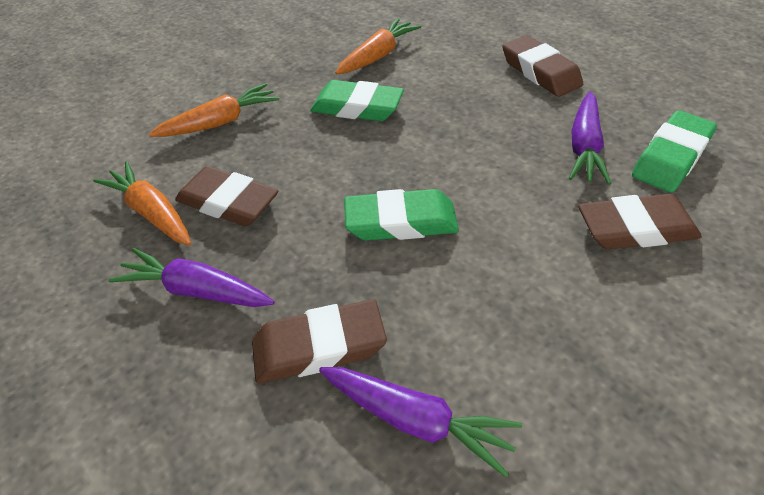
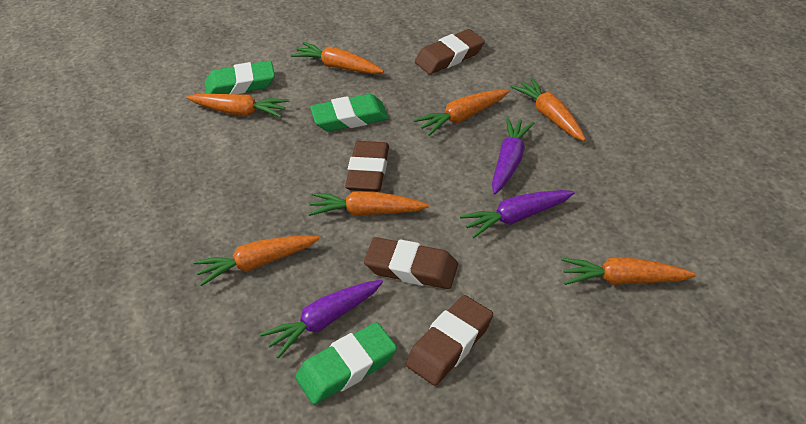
orange carrot: 3 -> 7

